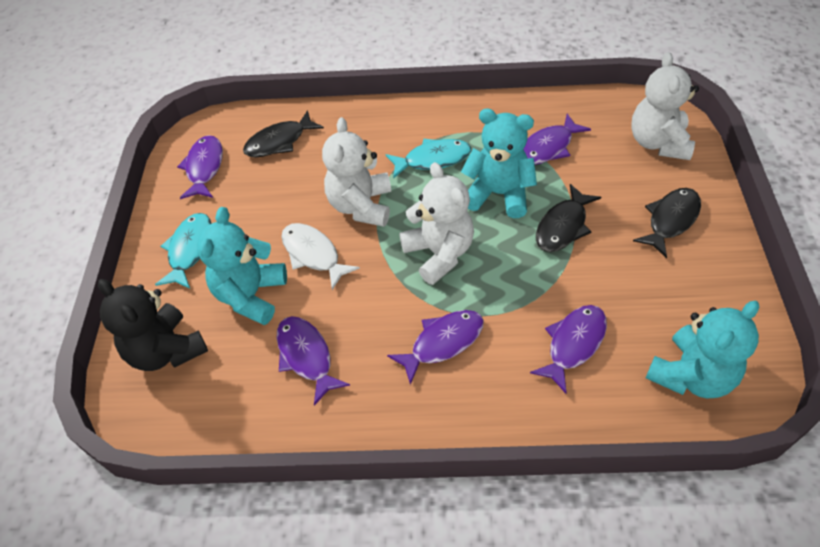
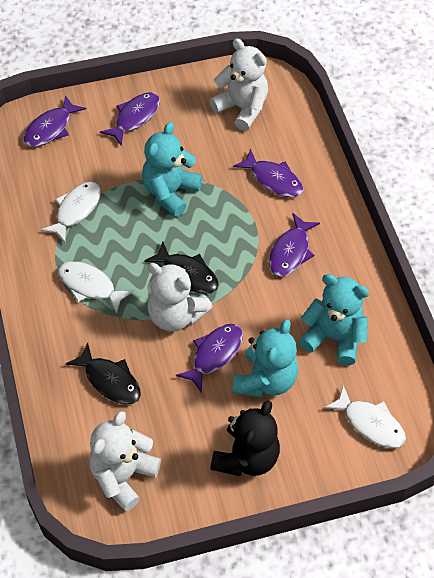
black fish: 3 -> 2
turquoise fish: 2 -> 0
white fish: 1 -> 3

